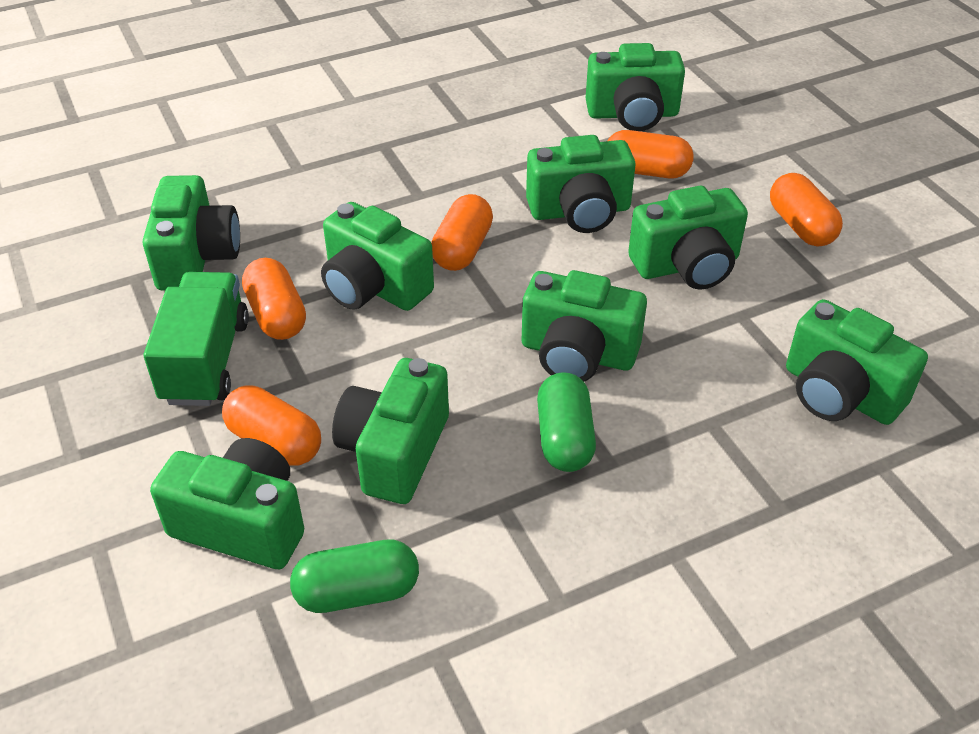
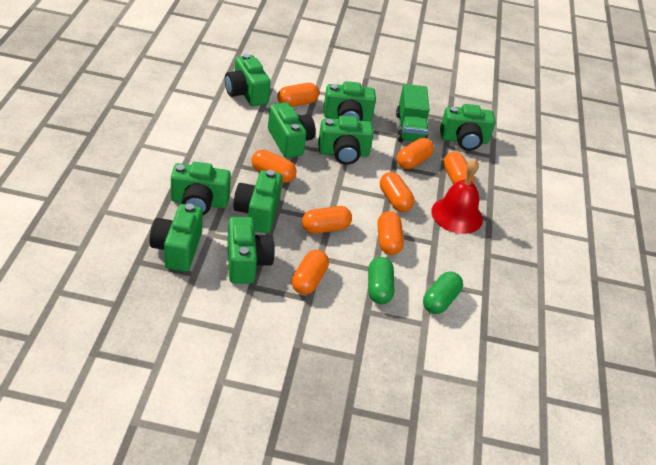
orange capsule: 5 -> 8
red bell: 0 -> 1

